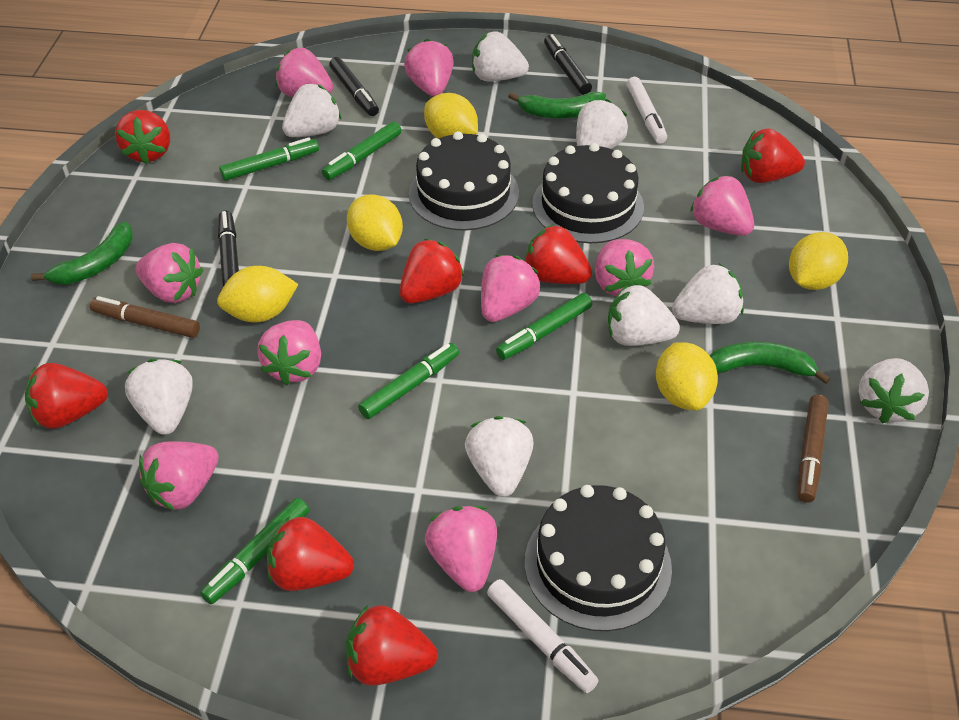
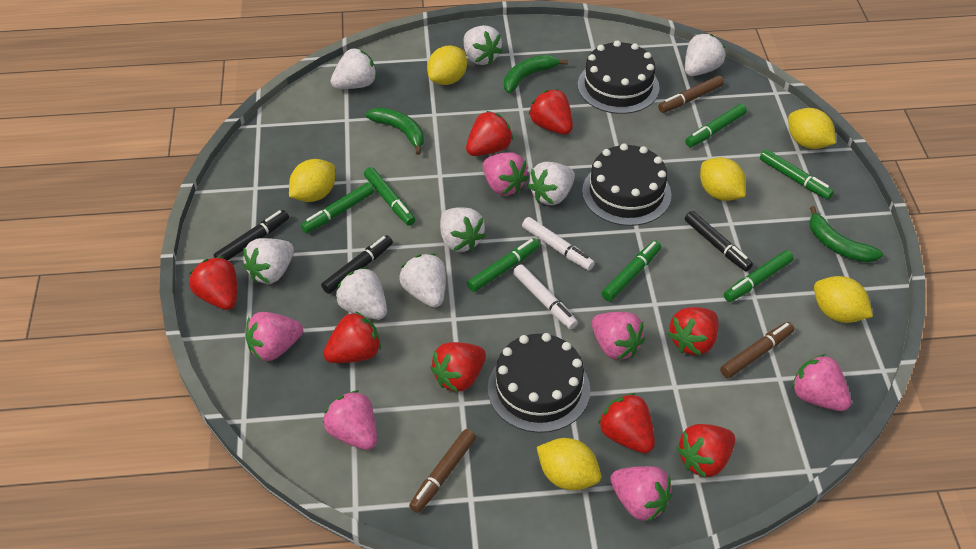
brown marker: 2 -> 3
green marker: 5 -> 7
pink strawberry: 9 -> 6
red strawberry: 7 -> 8
yellow lemon: 5 -> 6

